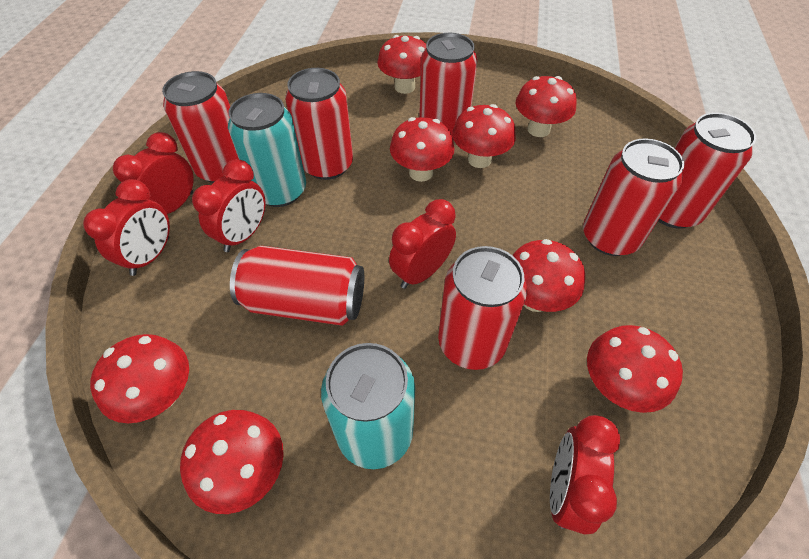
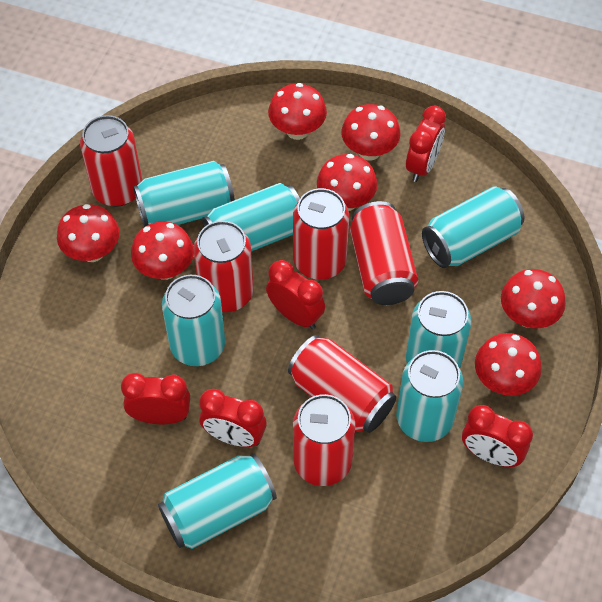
red can: 7 -> 6
red mushroom: 8 -> 7
turquoise can: 2 -> 7

